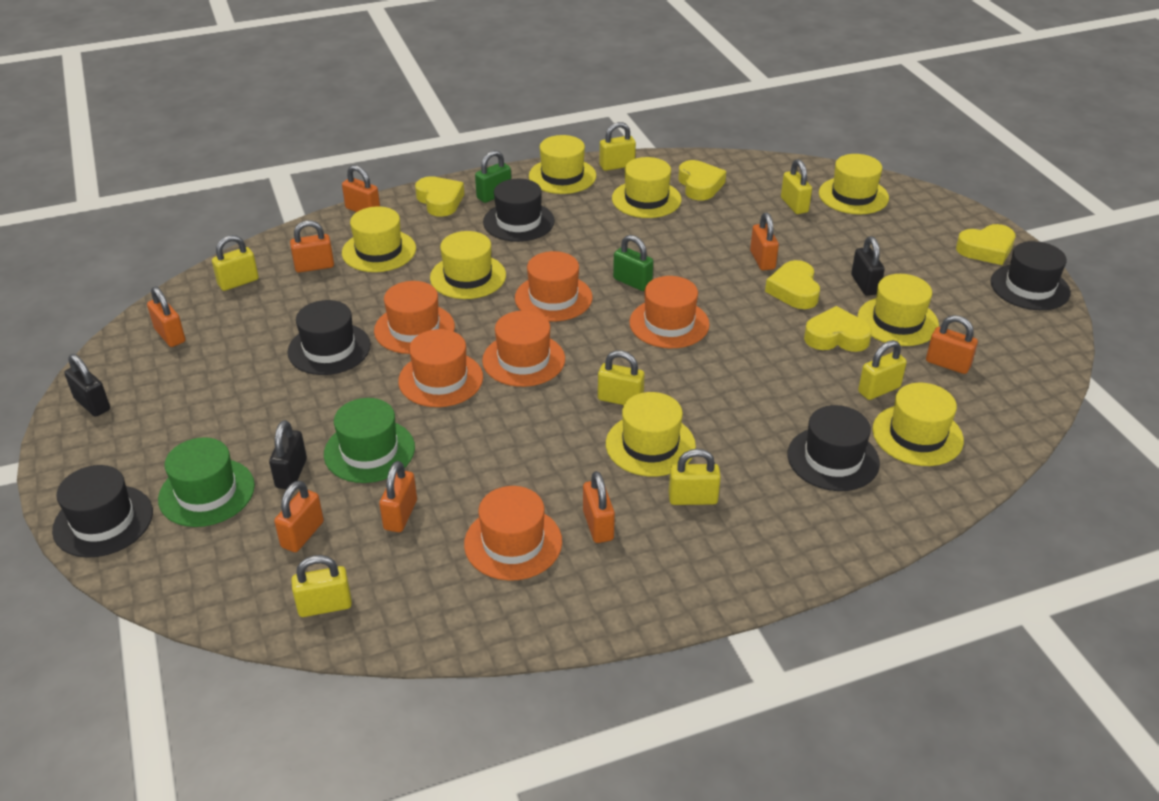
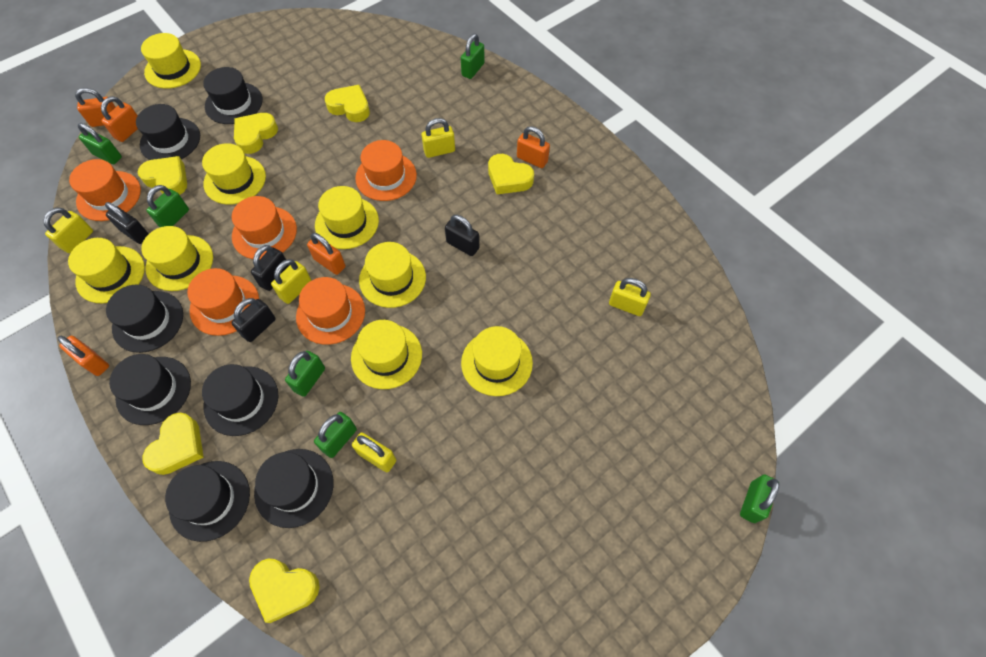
black hat: 5 -> 7
black padlock: 3 -> 4
green hat: 2 -> 0
green padlock: 2 -> 6
orange hat: 6 -> 5
orange padlock: 8 -> 5
yellow heart: 5 -> 6
yellow padlock: 7 -> 5

